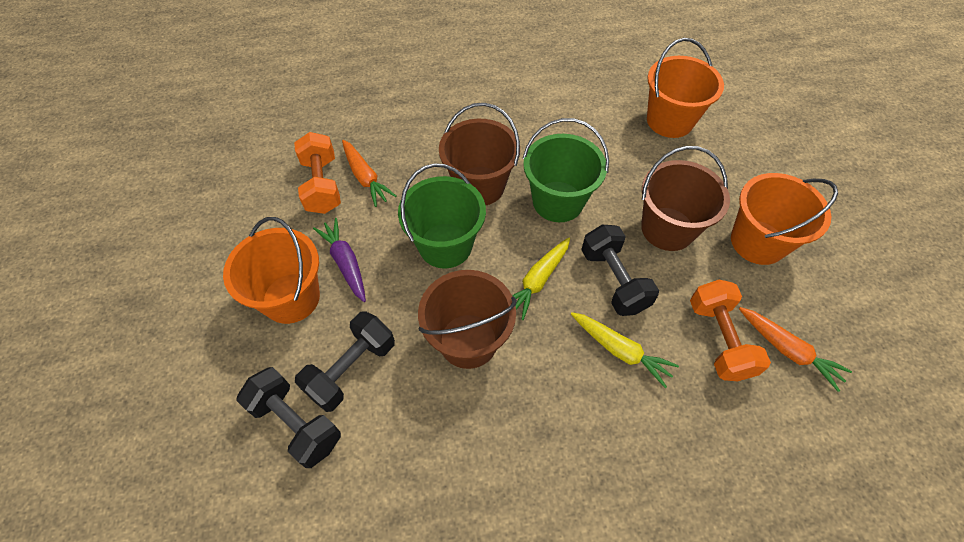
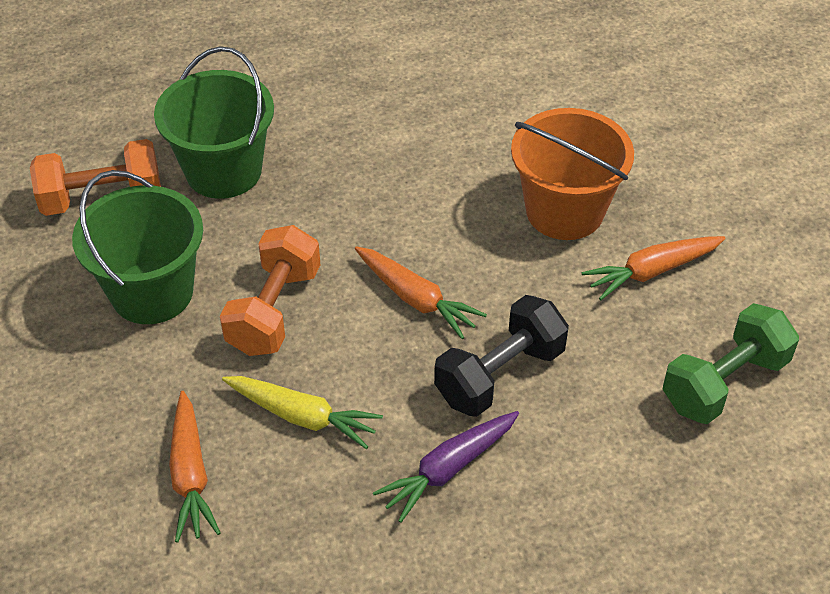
black dumbbell: 3 -> 1
brown bucket: 3 -> 0
green dumbbell: 0 -> 1
orange bucket: 3 -> 1
orange carrot: 2 -> 3
yellow carrot: 2 -> 1

